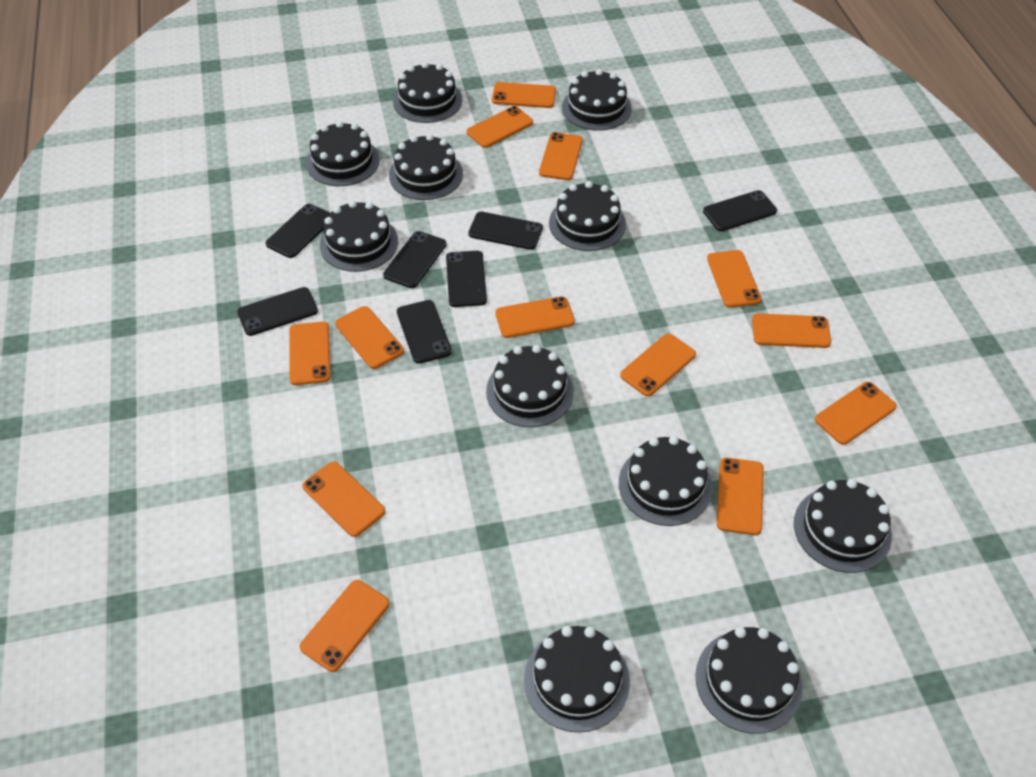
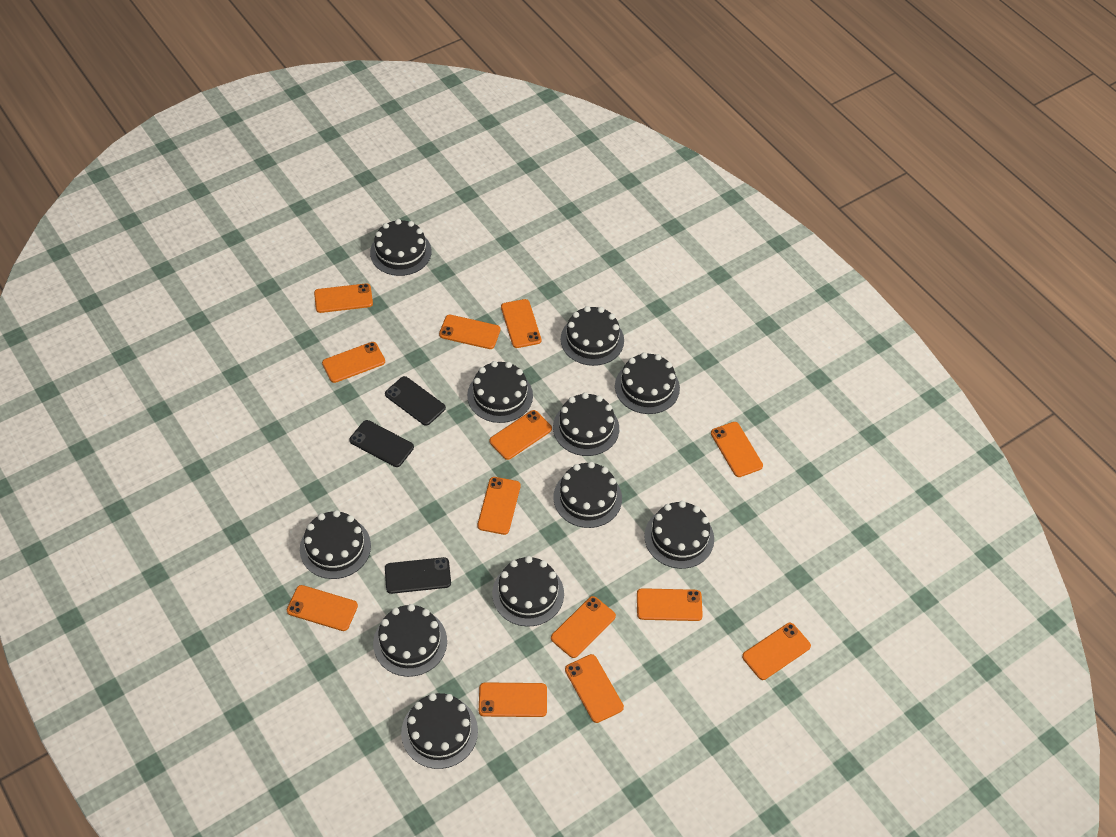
black phone: 7 -> 3

